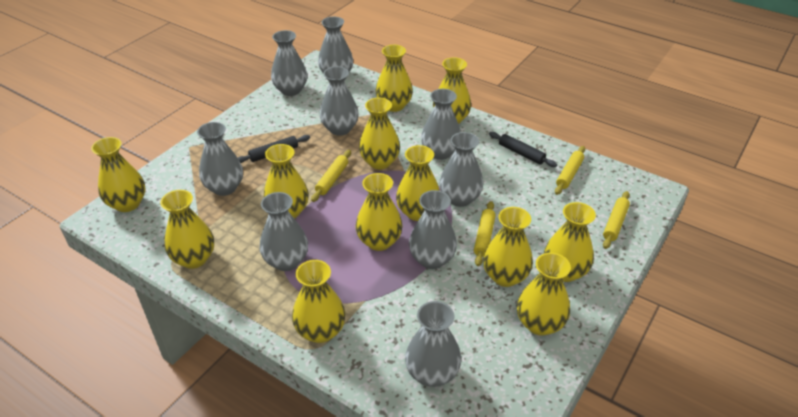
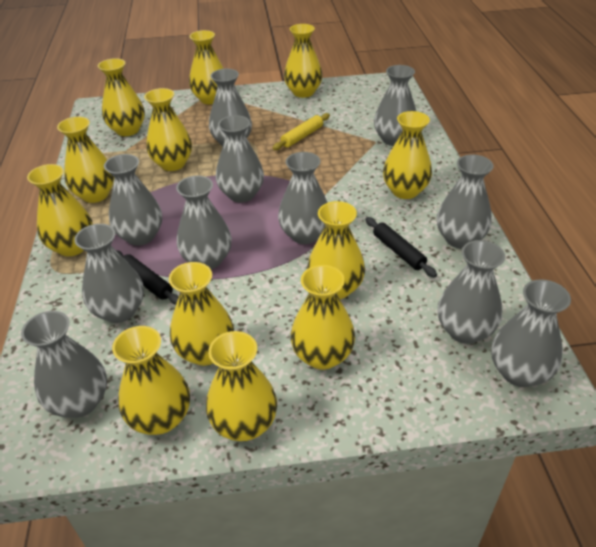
grey vase: 9 -> 11
yellow rolling pin: 4 -> 1

